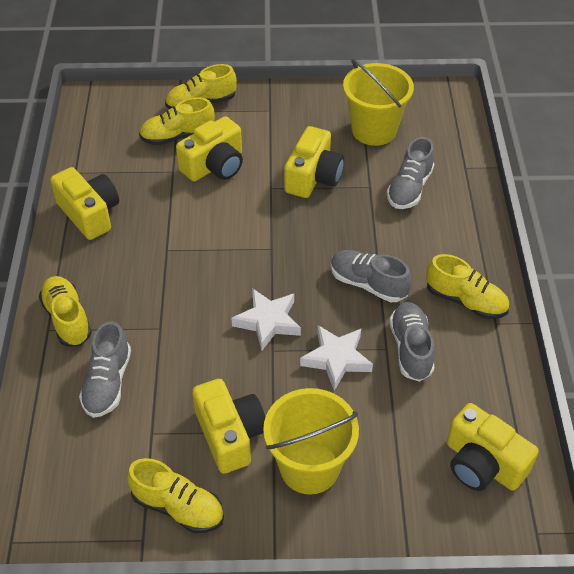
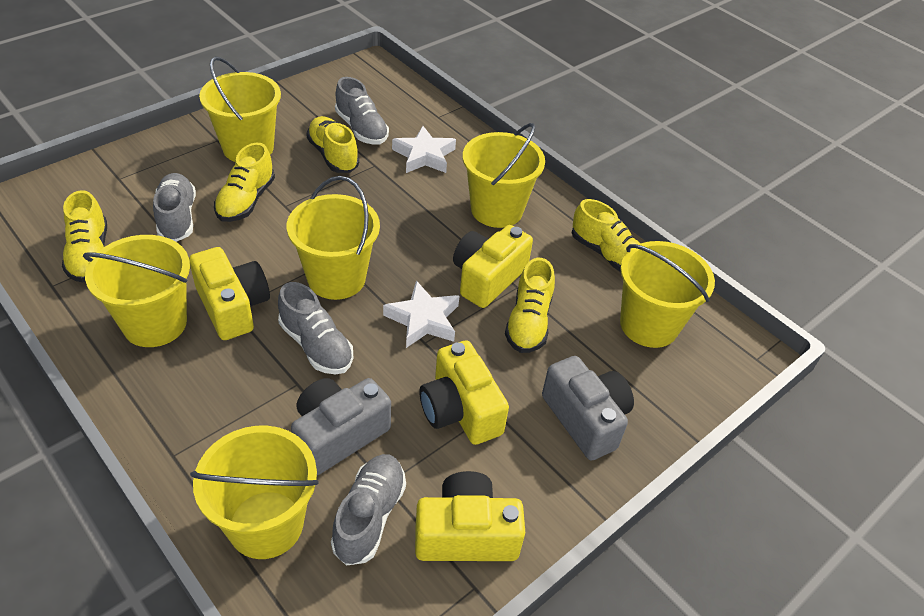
grey camera: 0 -> 2
yellow bucket: 2 -> 6
yellow camera: 5 -> 4

